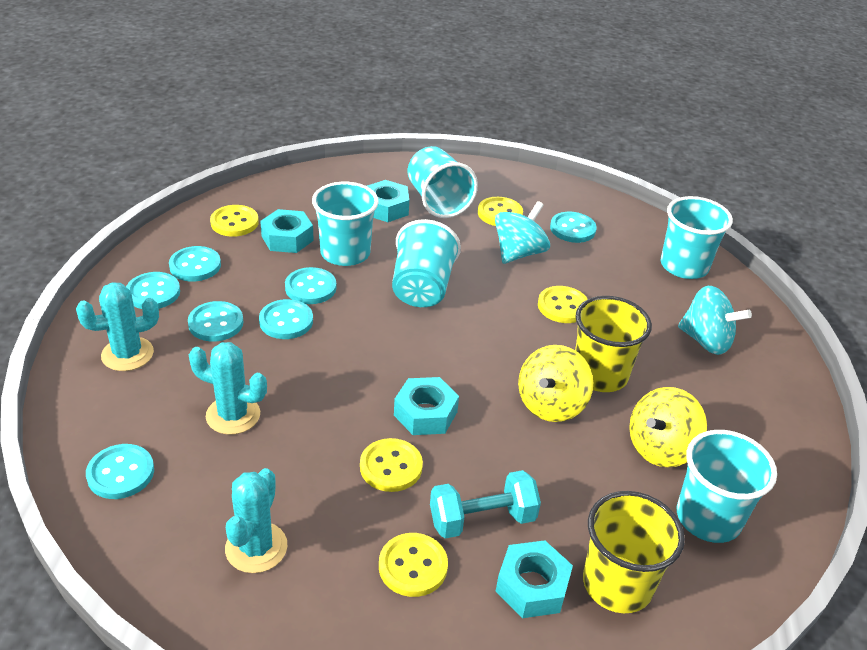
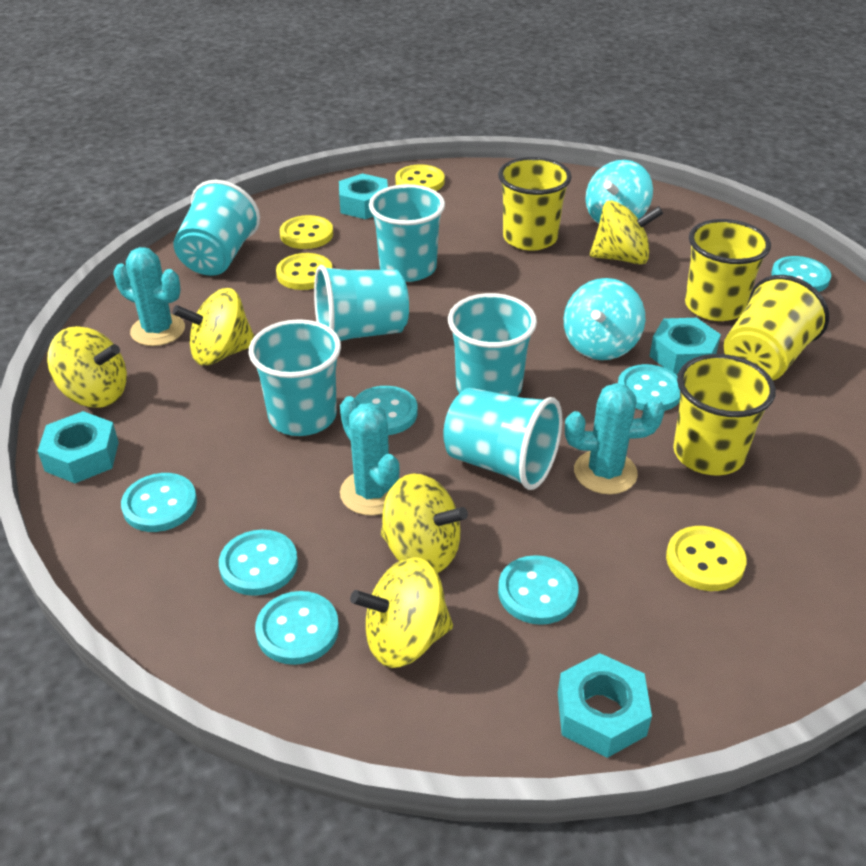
turquoise cup: 5 -> 6
turquoise dumbbell: 1 -> 0
yellow button: 5 -> 4
yellow cup: 2 -> 4
yellow spinning top: 2 -> 5

